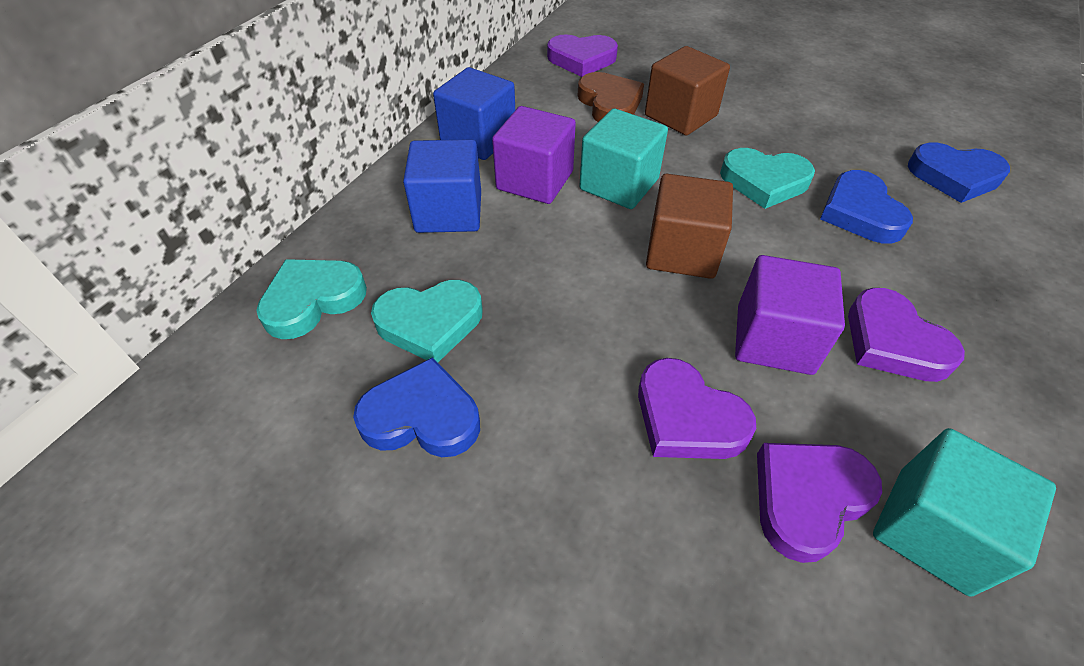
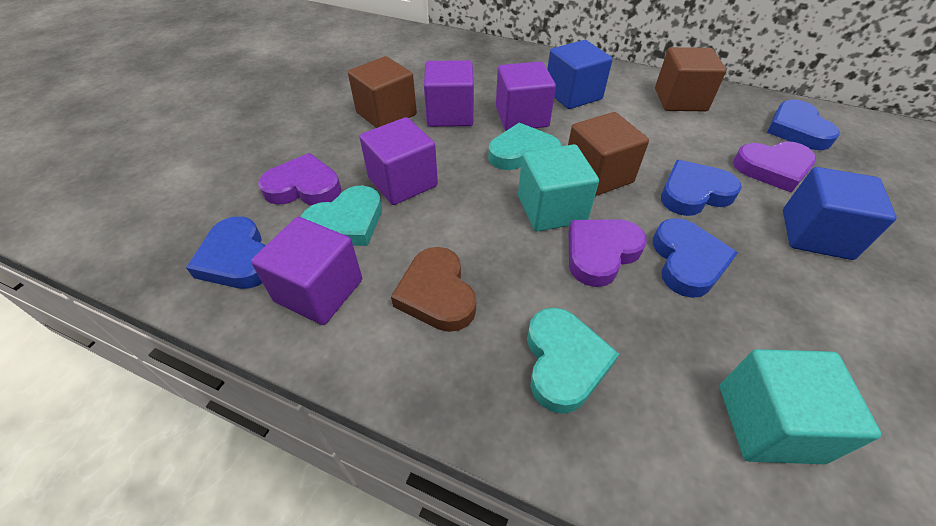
blue heart: 3 -> 4
brown cube: 2 -> 3
purple cube: 2 -> 4
purple heart: 4 -> 3

